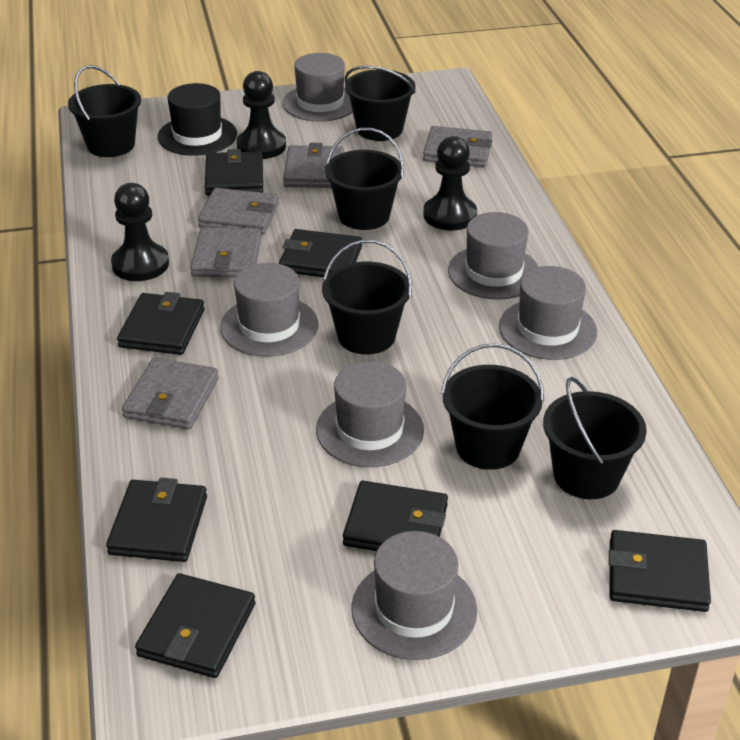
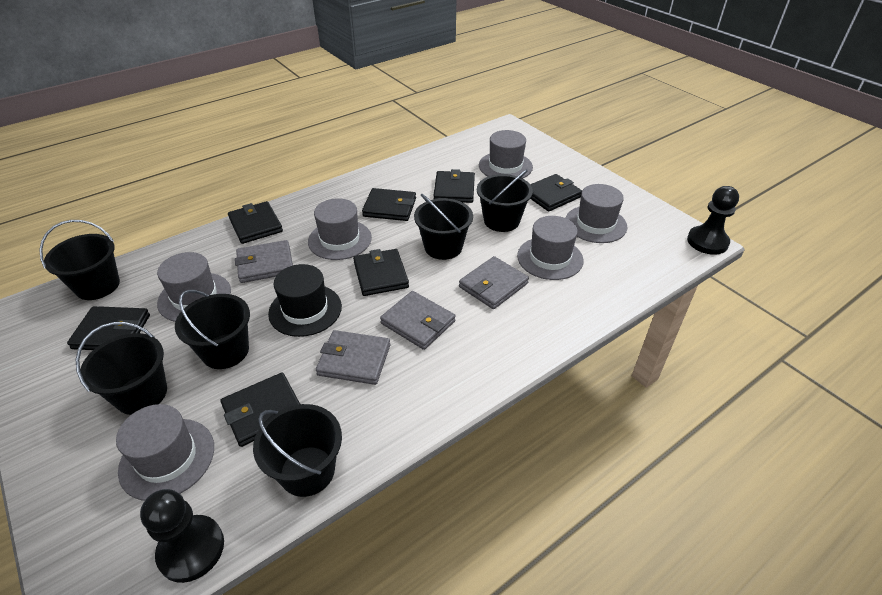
black pawn: 3 -> 2
grey wallet: 5 -> 4

